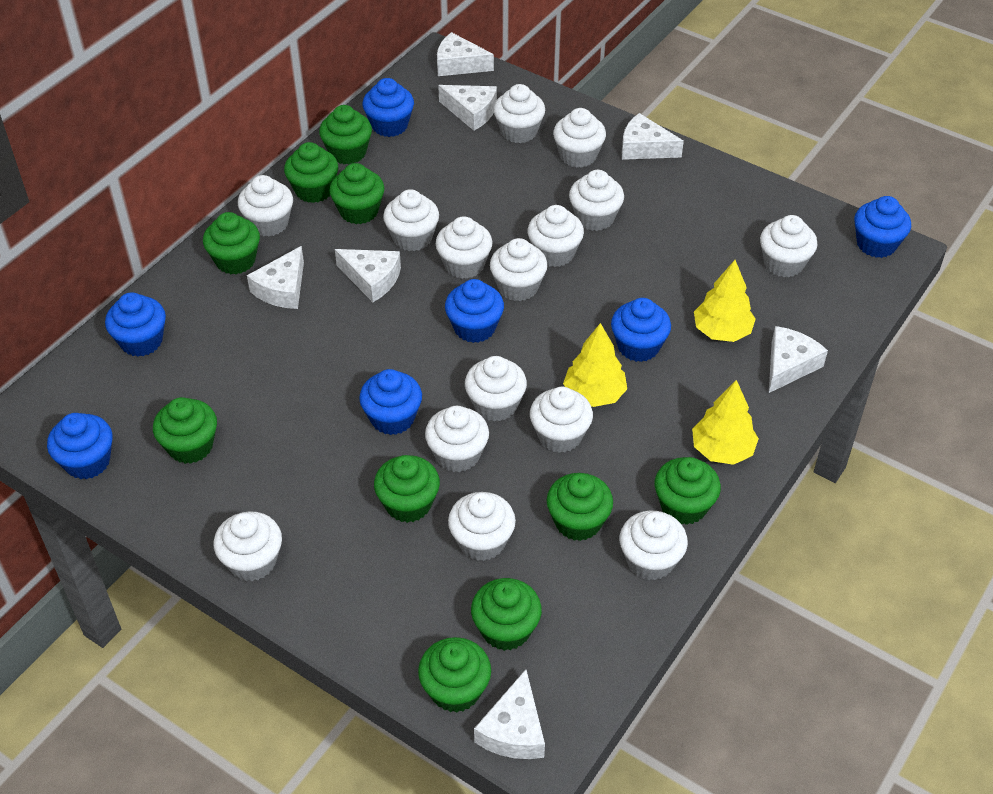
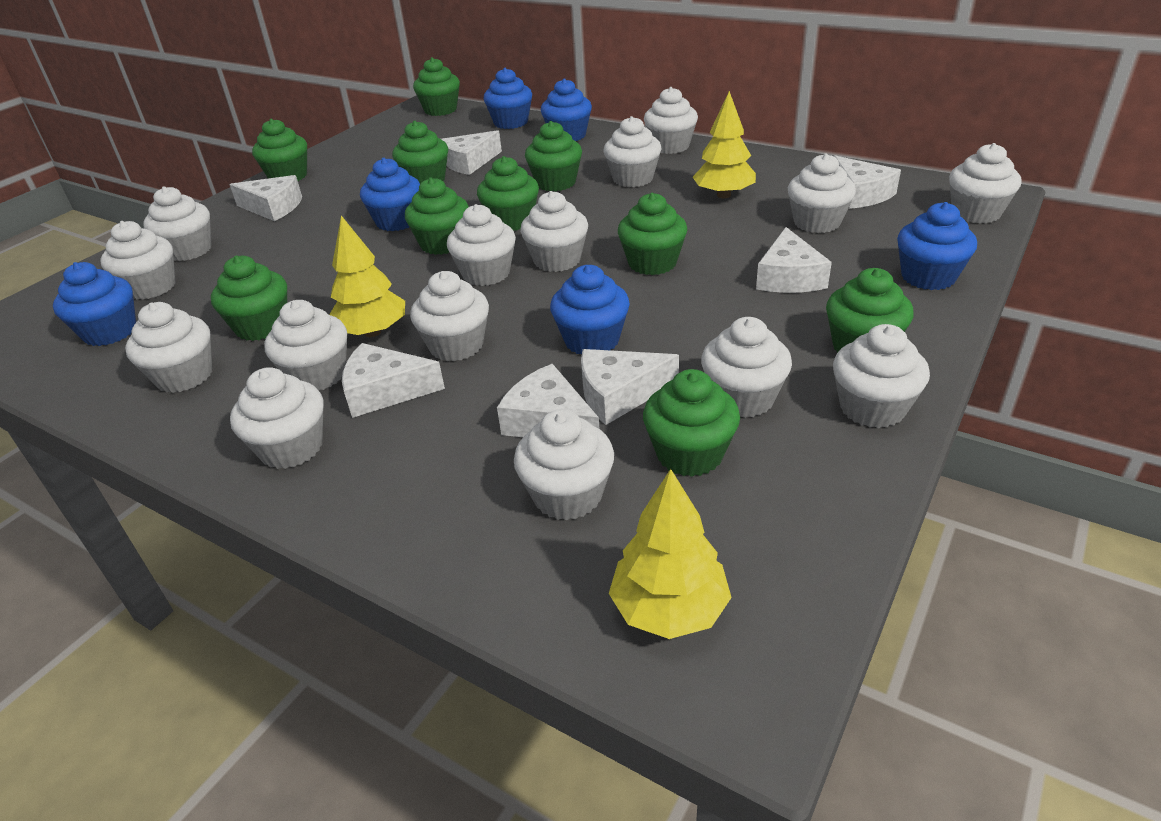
blue cupcake: 7 -> 6

